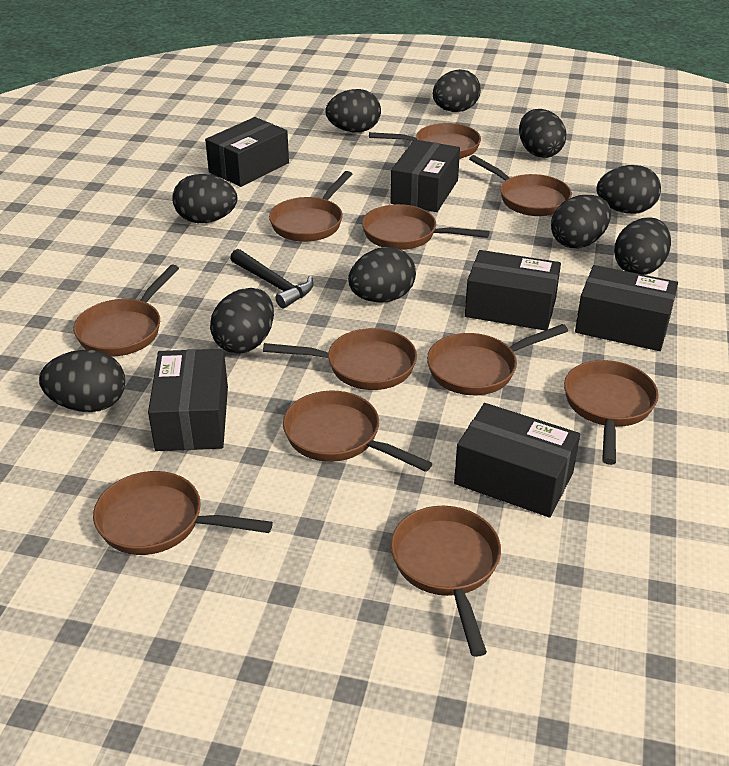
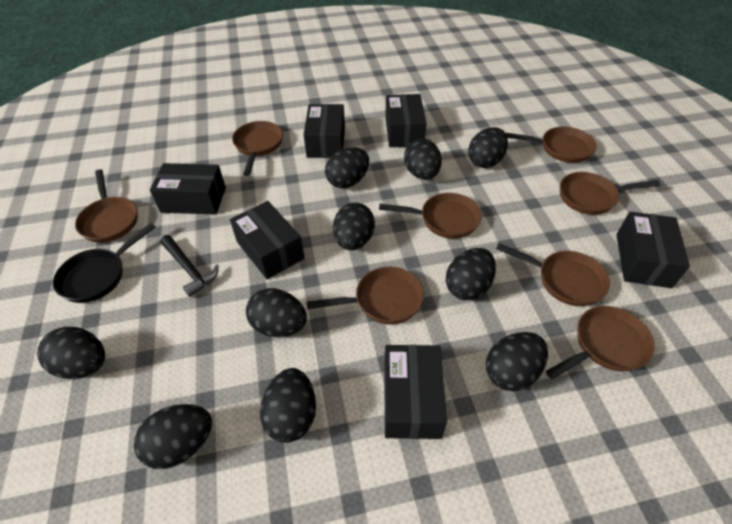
black pan: 0 -> 1
brown pan: 11 -> 8

